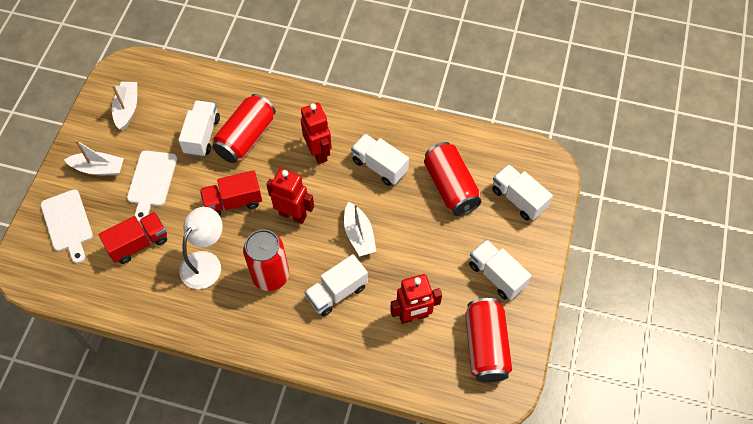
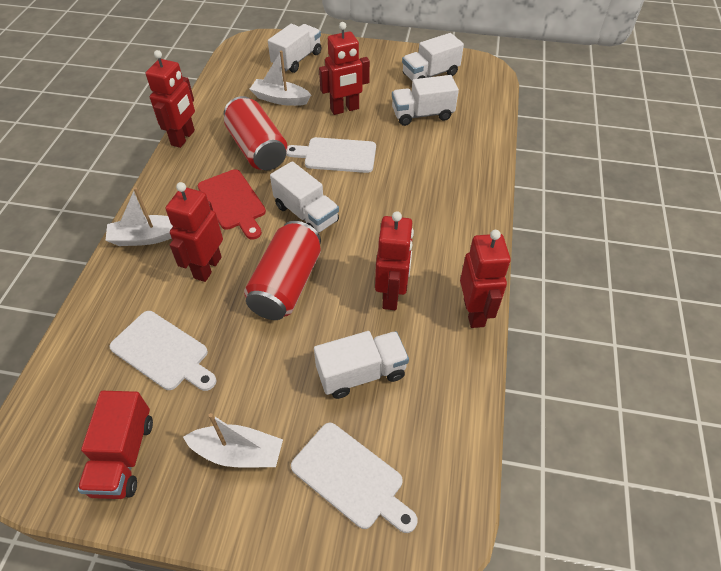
red can: 4 -> 2
red cutting board: 0 -> 1
red robot: 3 -> 5
red truck: 2 -> 1
white cutting board: 2 -> 3
white lamp: 1 -> 0

